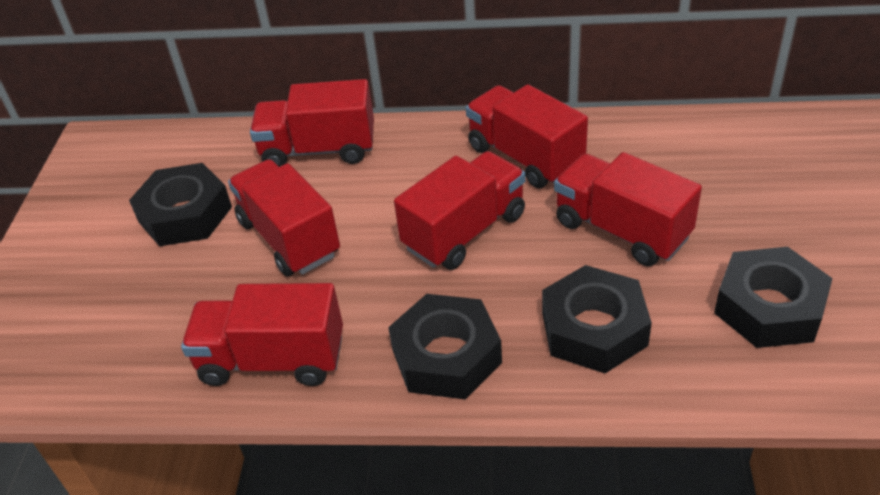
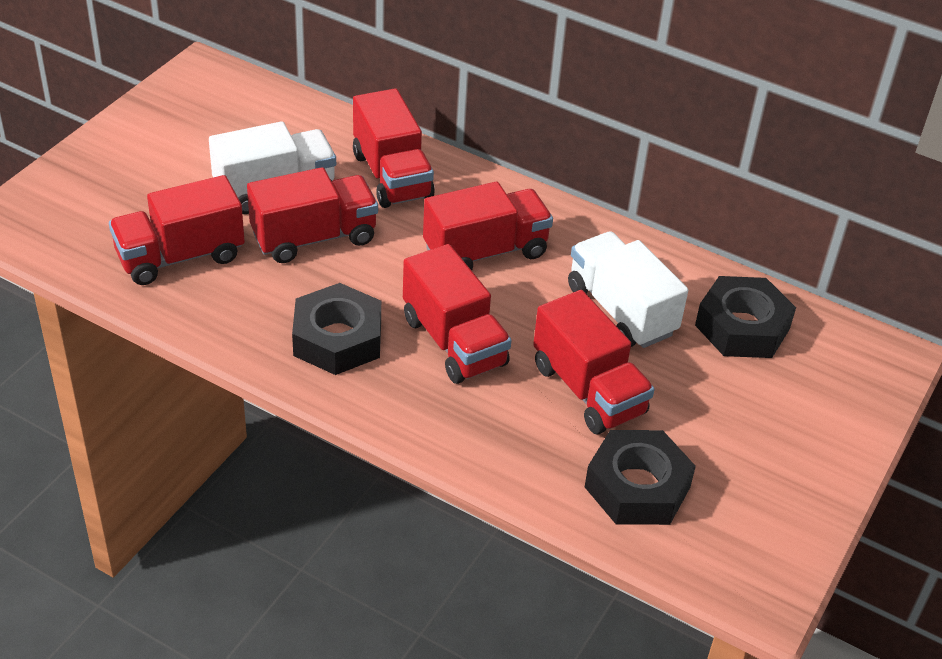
black nut: 4 -> 3
white truck: 0 -> 2

